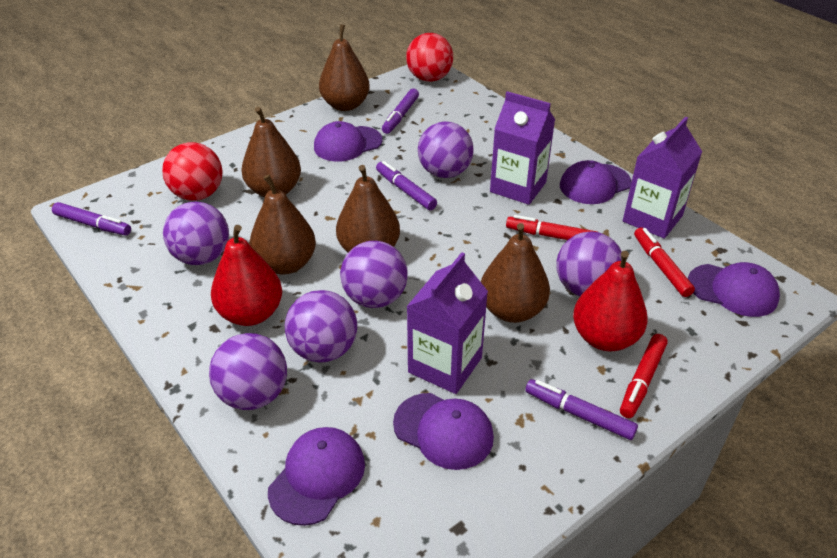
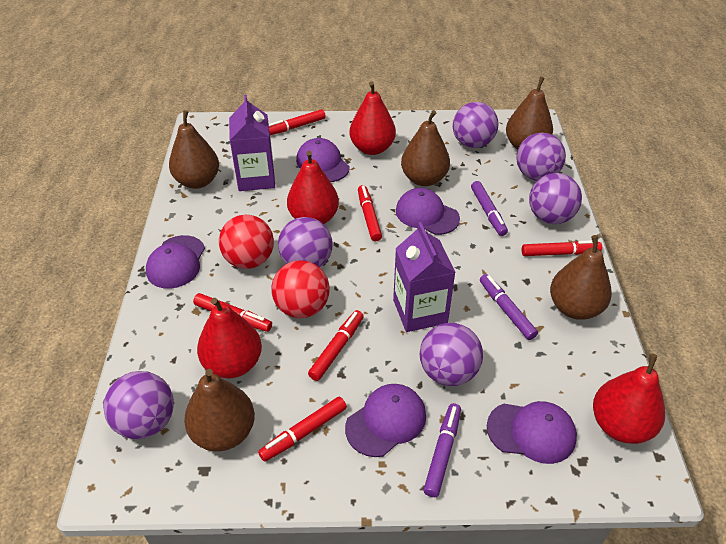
purple carton: 3 -> 2
purple marker: 4 -> 3
red marker: 3 -> 6
red pear: 2 -> 4

